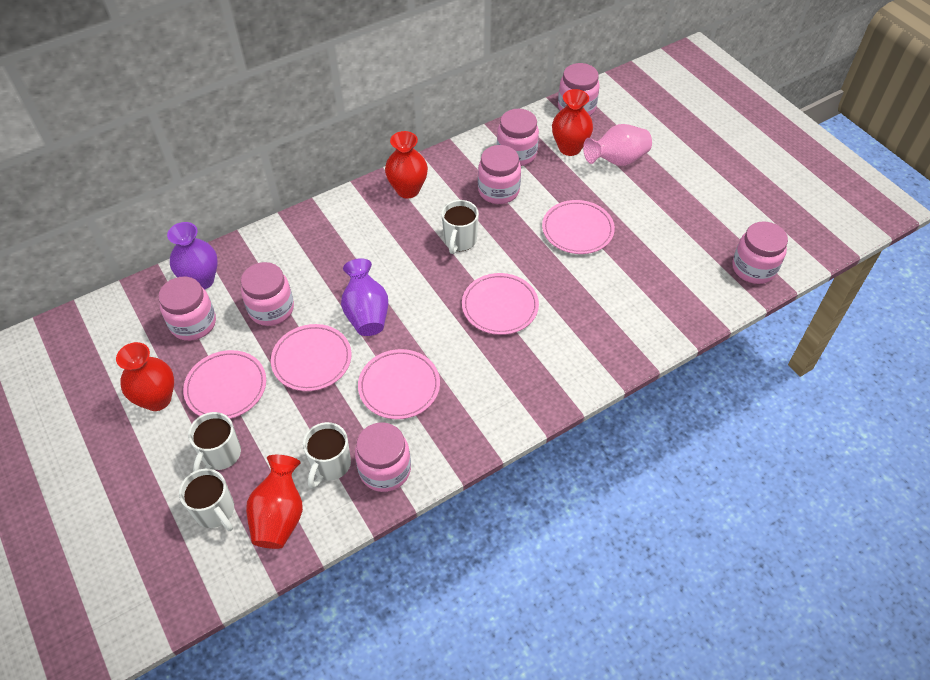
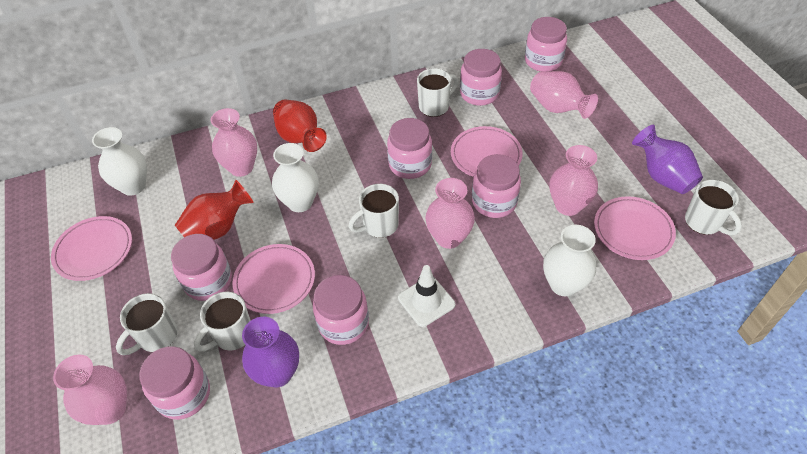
pink plate: 5 -> 4
pink vase: 1 -> 5
red vase: 4 -> 2
white mug: 4 -> 5
white traffic cone: 0 -> 1
white vase: 0 -> 3

